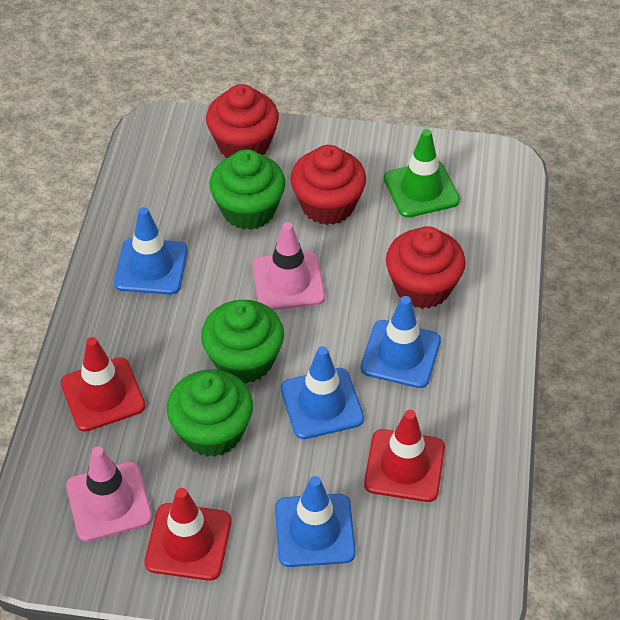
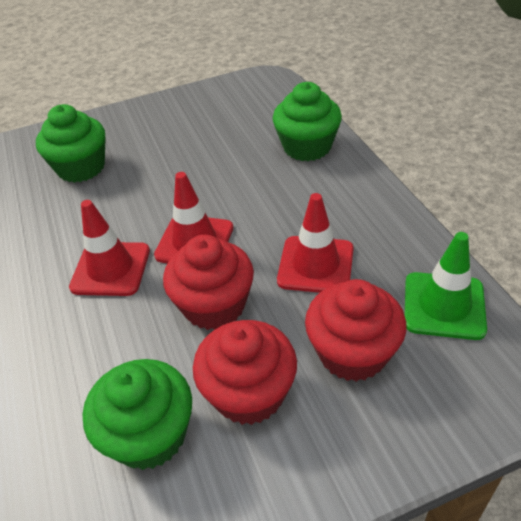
blue traffic cone: 4 -> 0
pink traffic cone: 2 -> 0

